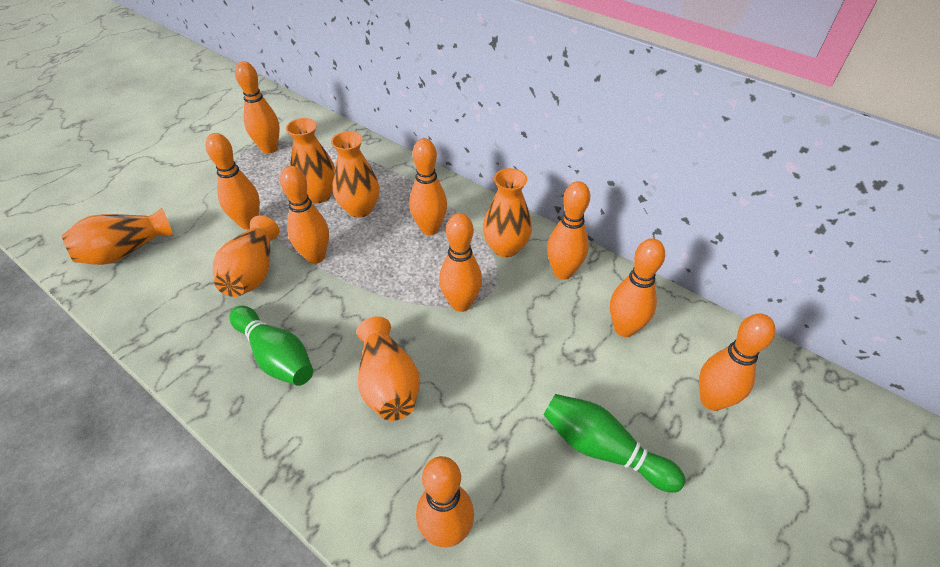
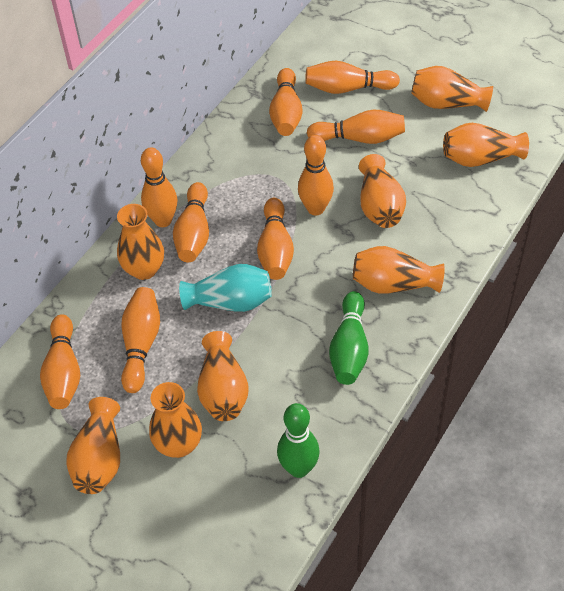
orange vase: 6 -> 8
turquoise vase: 0 -> 1

